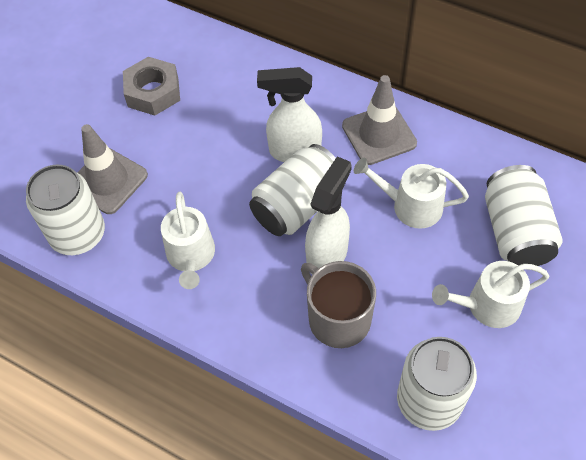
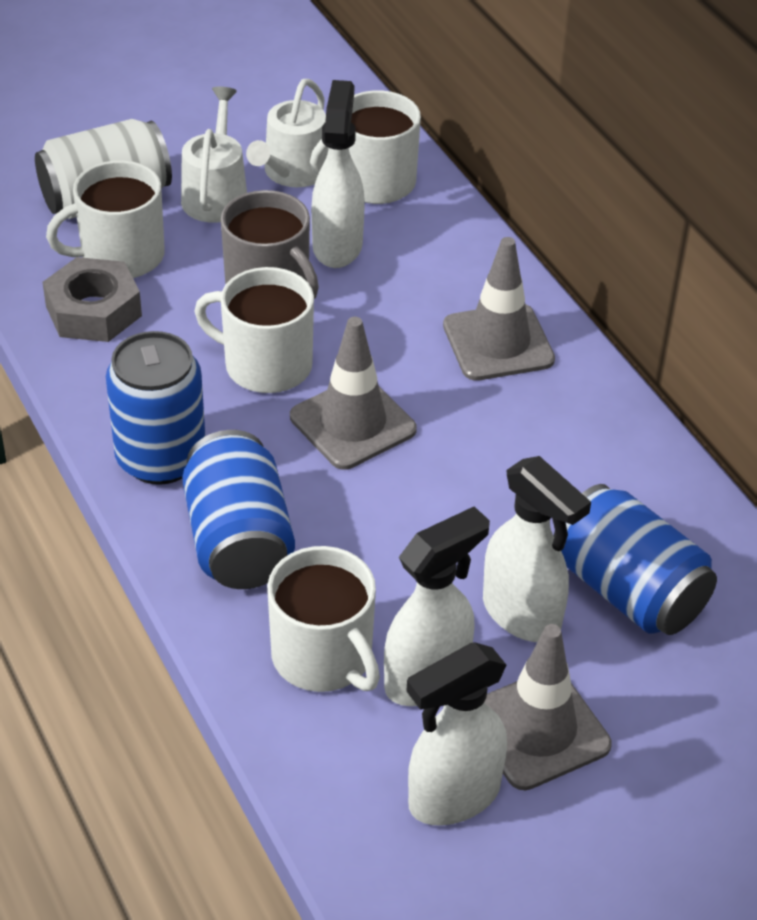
blue can: 0 -> 3
grey traffic cone: 2 -> 3
white can: 4 -> 1
white mug: 0 -> 4
white spray bottle: 2 -> 4
white watering can: 3 -> 2

